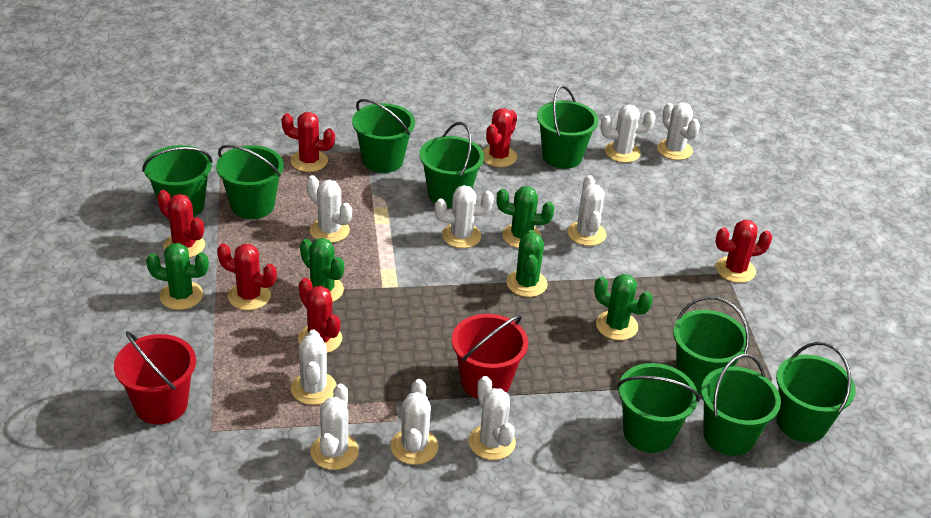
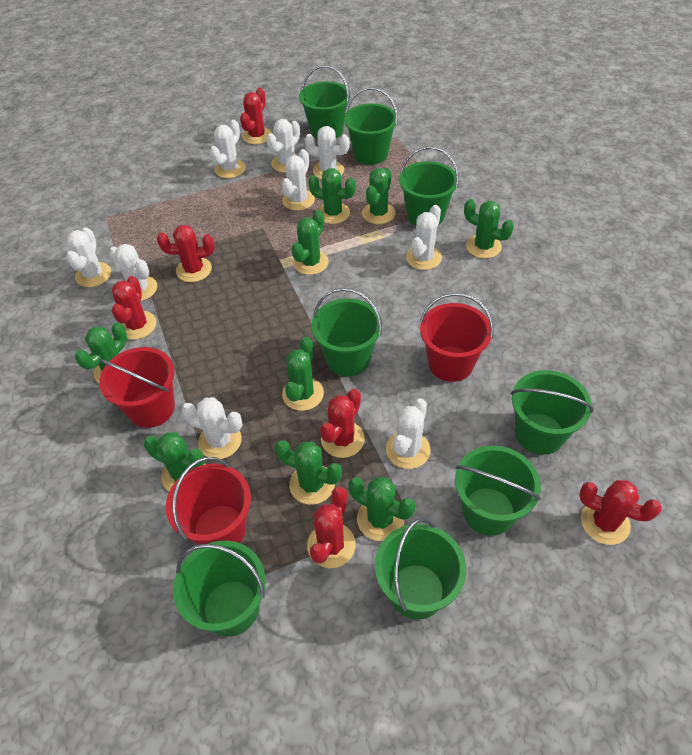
green bucket: 9 -> 8
green cactus: 5 -> 9
red bucket: 2 -> 3

